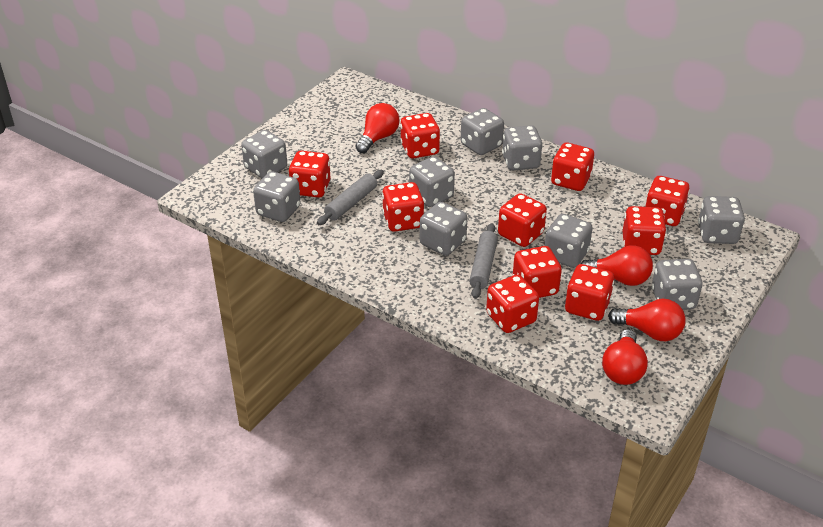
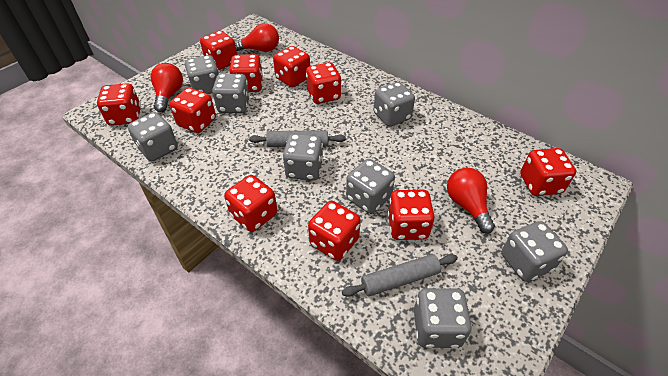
grey dice: 9 -> 8
red light bulb: 4 -> 3

